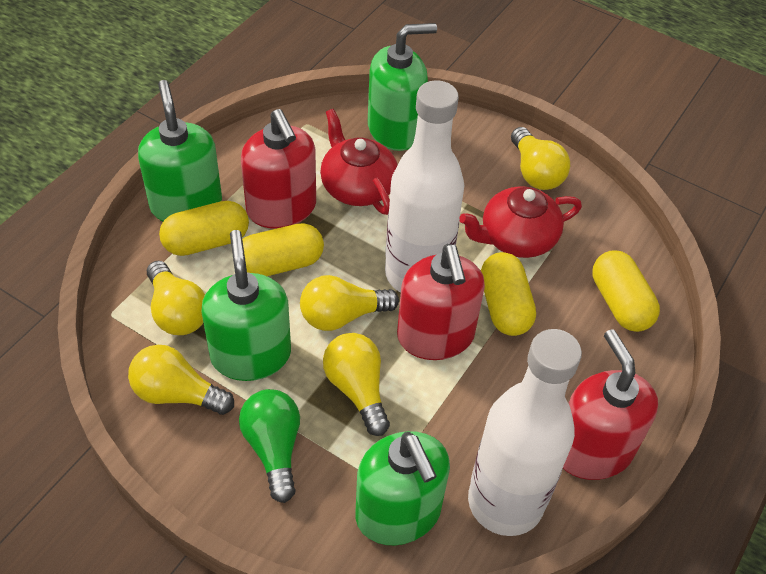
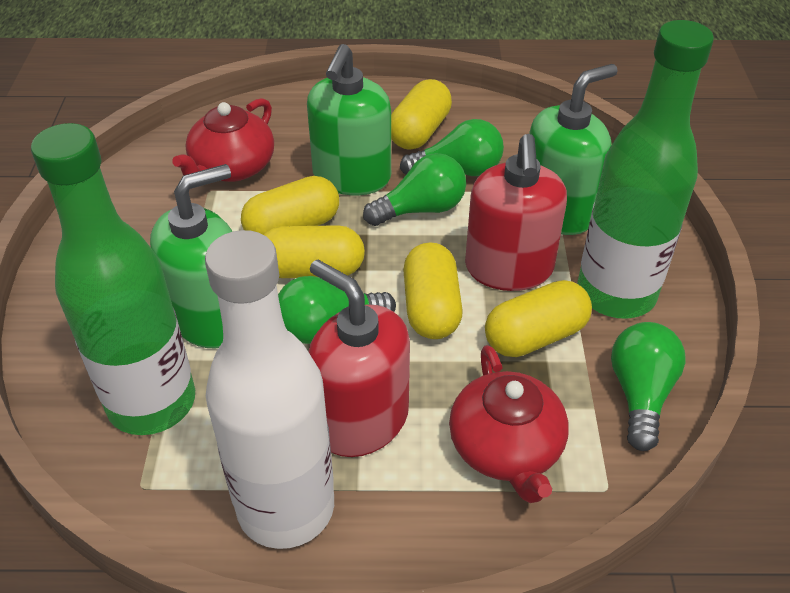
green bottle: 0 -> 2
green light bulb: 1 -> 4
green soap dispenser: 4 -> 3
red soap dispenser: 3 -> 2
white bottle: 2 -> 1
yellow capsule: 4 -> 5
yellow light bulb: 5 -> 0

